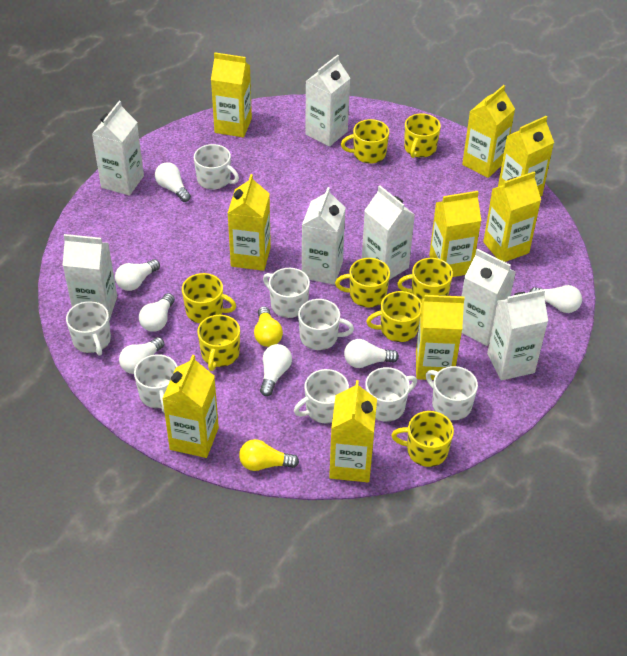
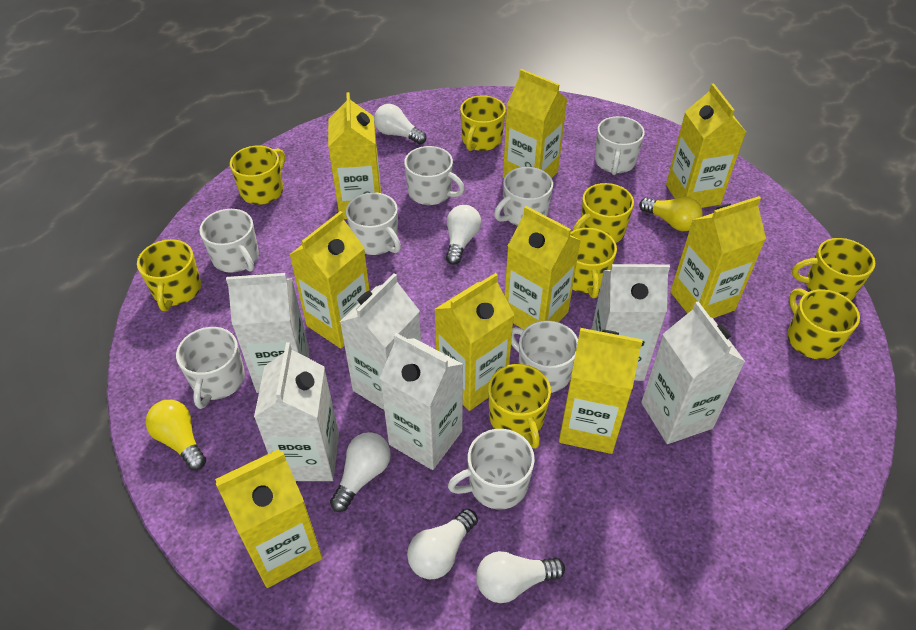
white carton: 7 -> 6
white light bulb: 7 -> 5

